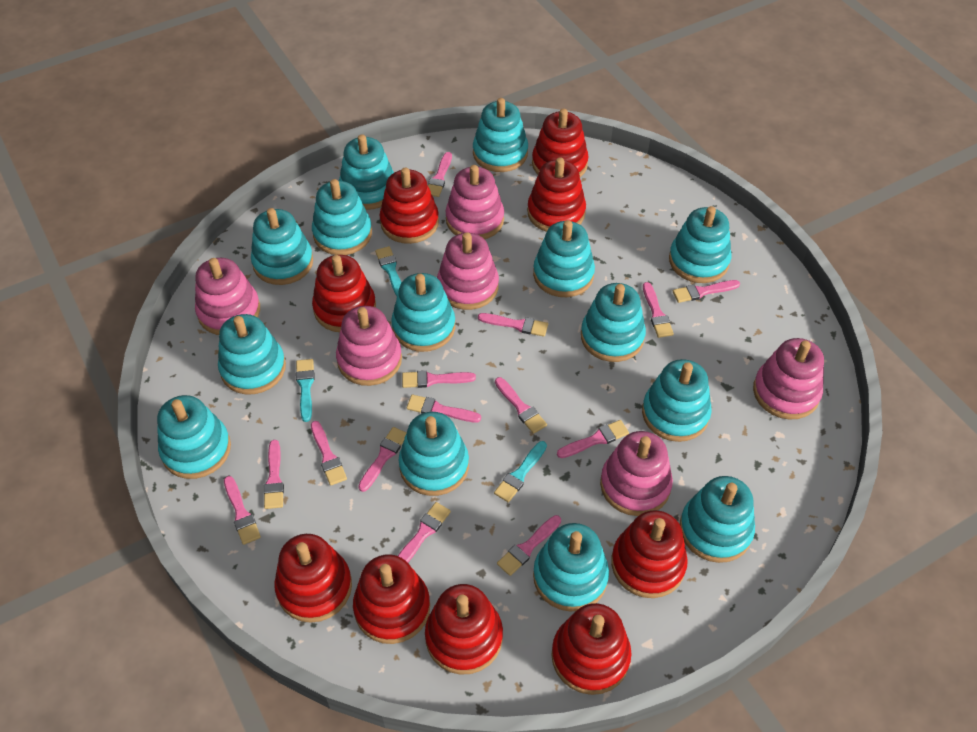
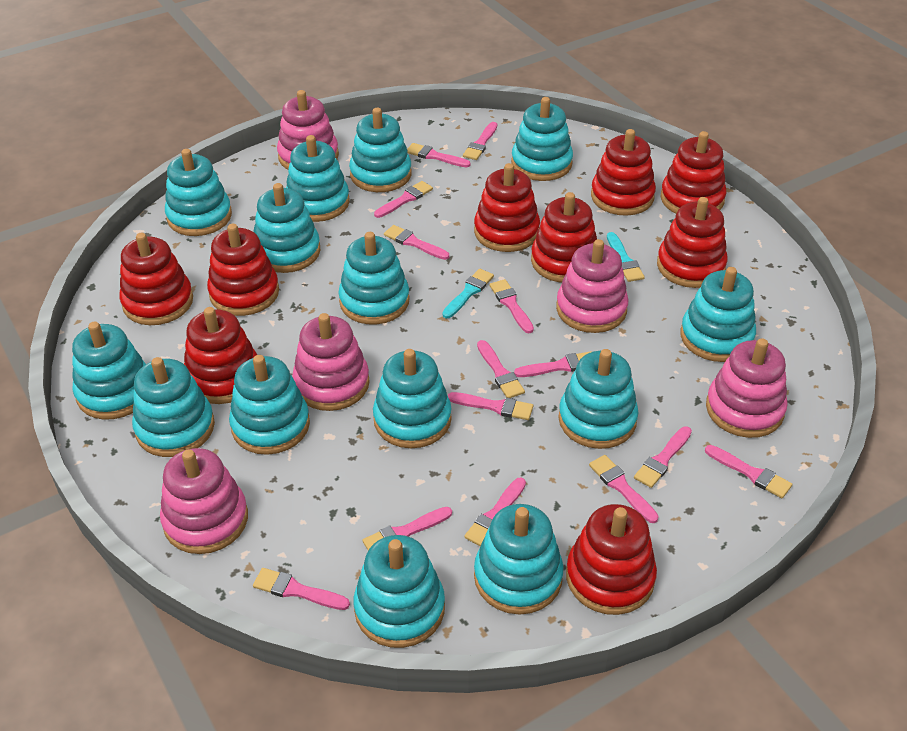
pink stacking toy: 6 -> 5
turquoise brush: 3 -> 2

